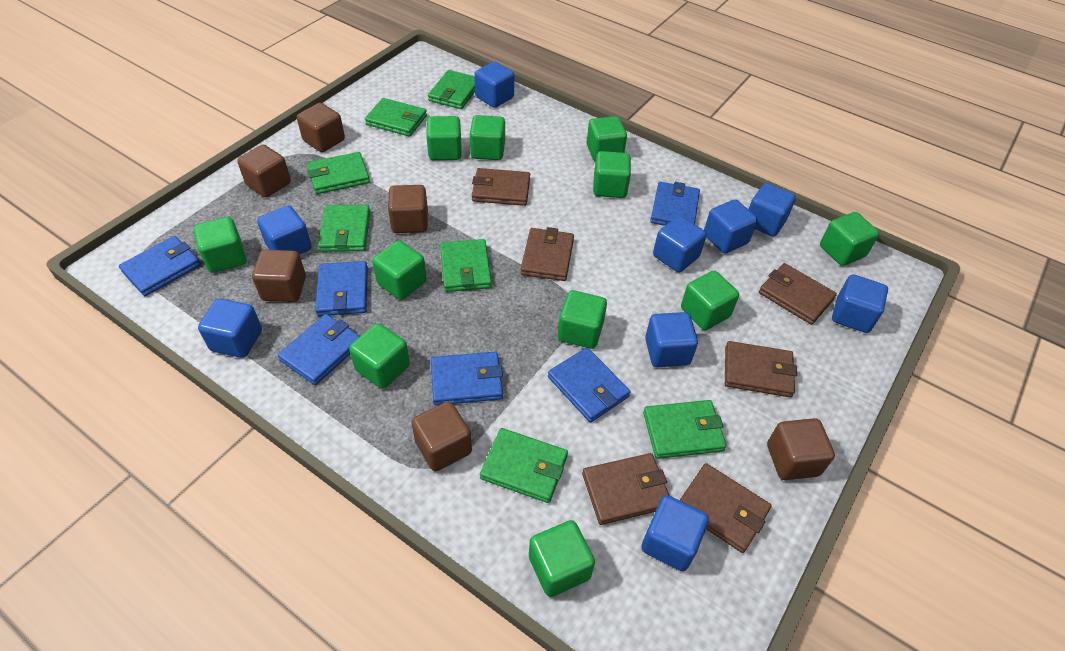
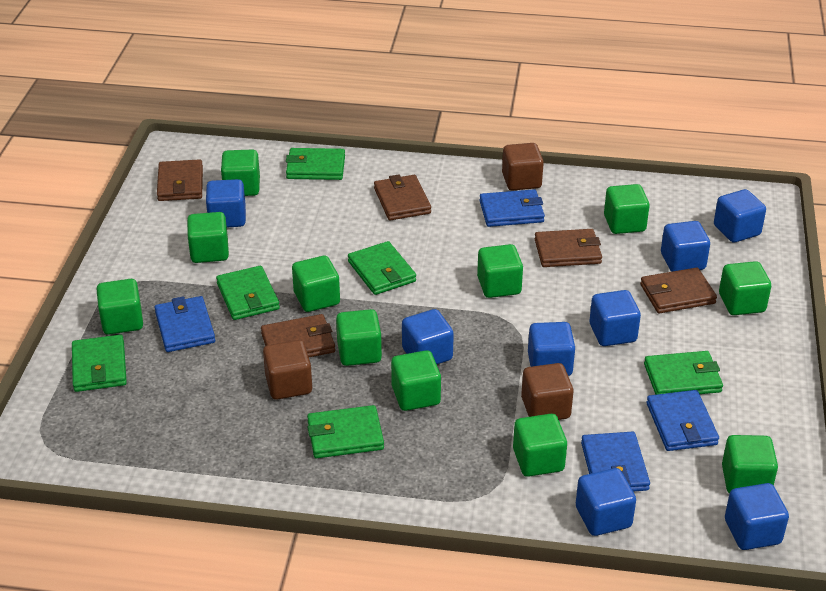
blue cube: 9 -> 8
blue wallet: 6 -> 4
brown cube: 6 -> 3
brown wallet: 6 -> 5
green wallet: 7 -> 6

